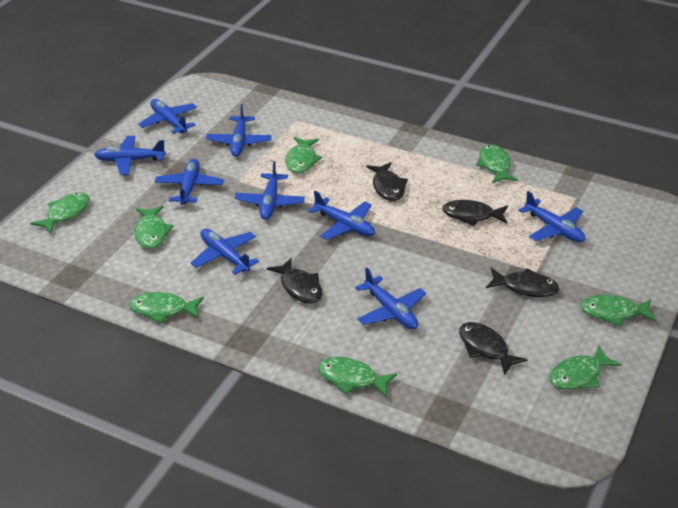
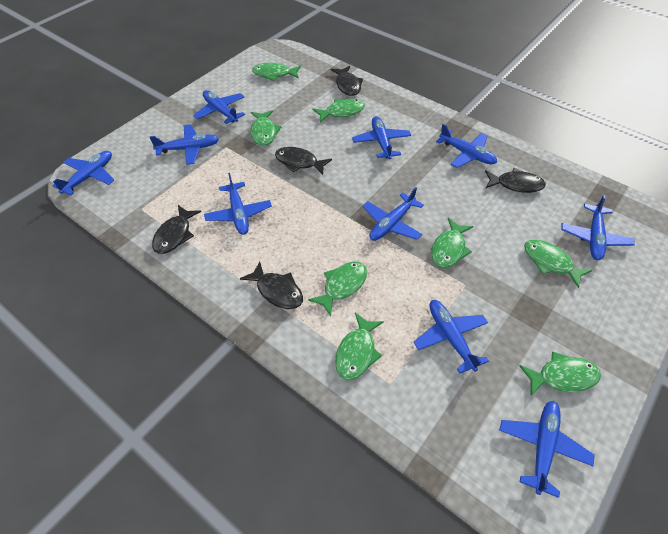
blue plane: 9 -> 10

